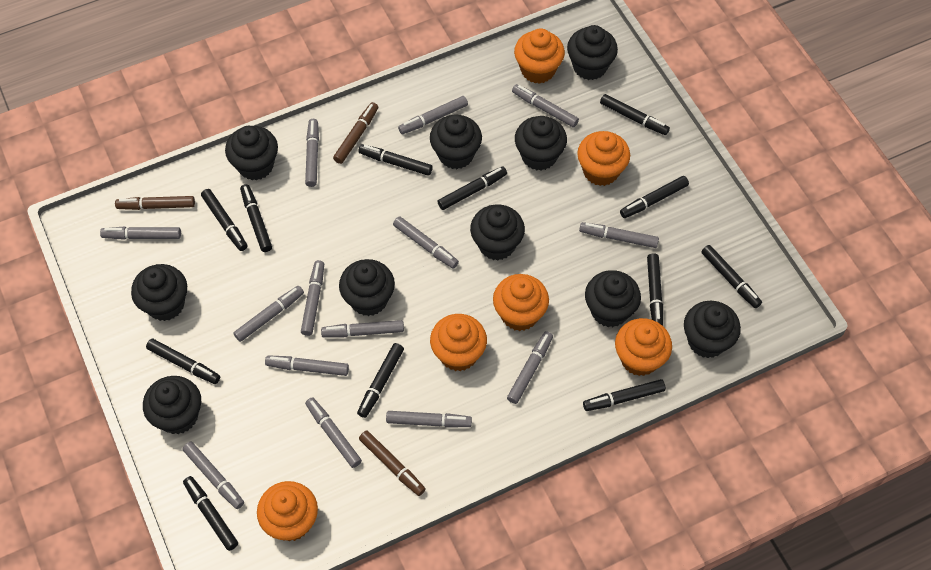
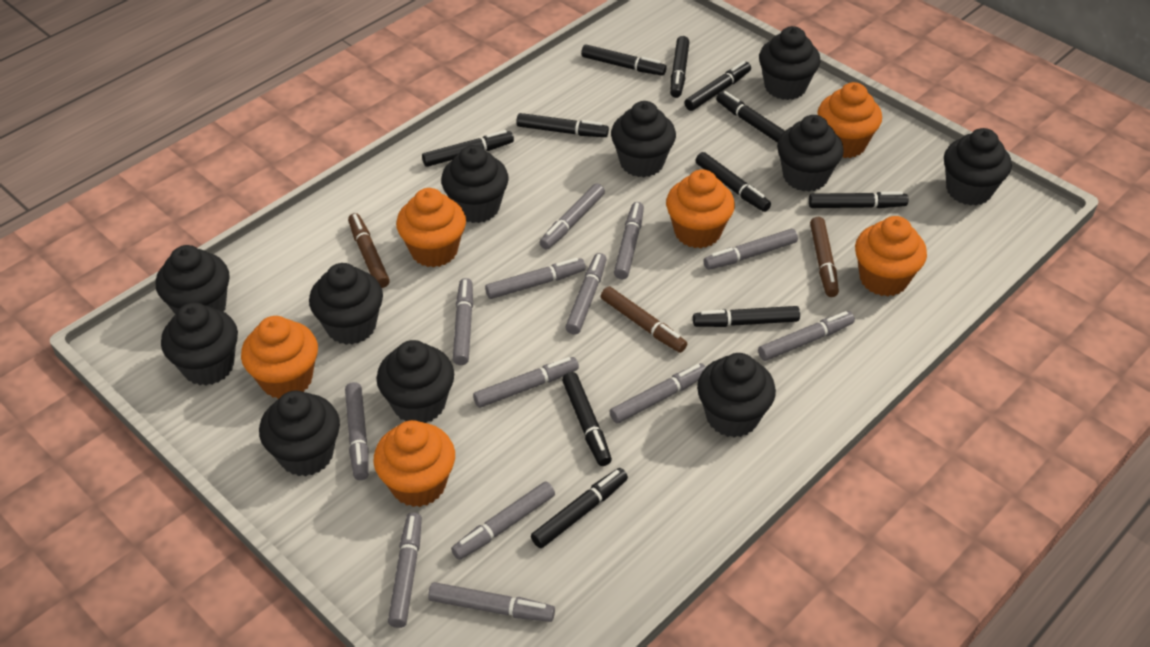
black cupcake: 10 -> 11
black marker: 12 -> 11
grey marker: 14 -> 13

